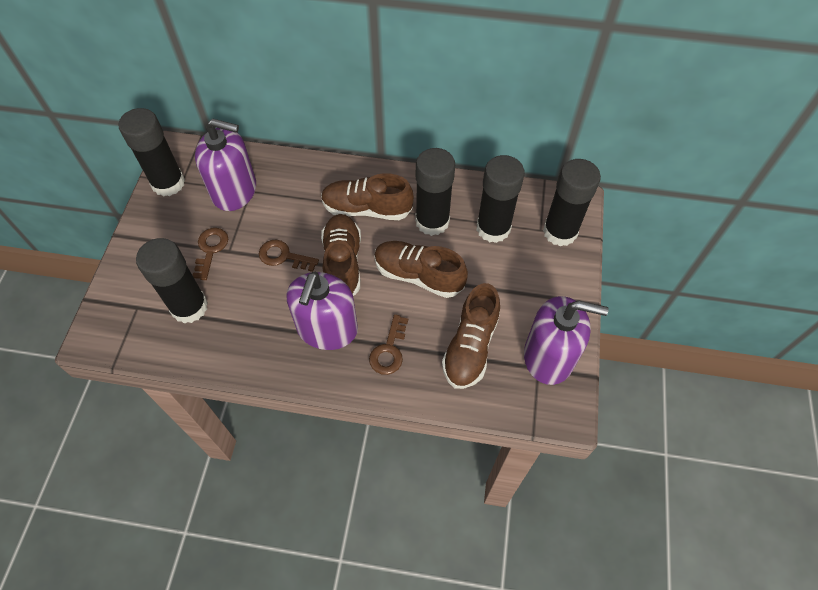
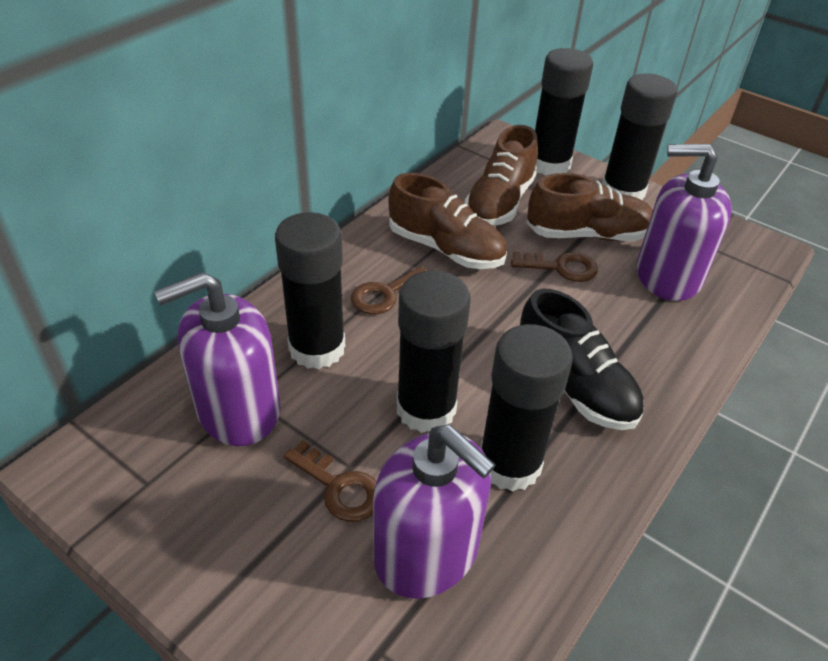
black shoe: 0 -> 1
brown shoe: 4 -> 3

